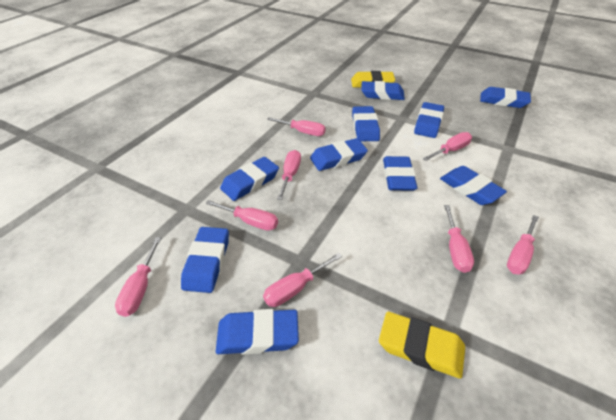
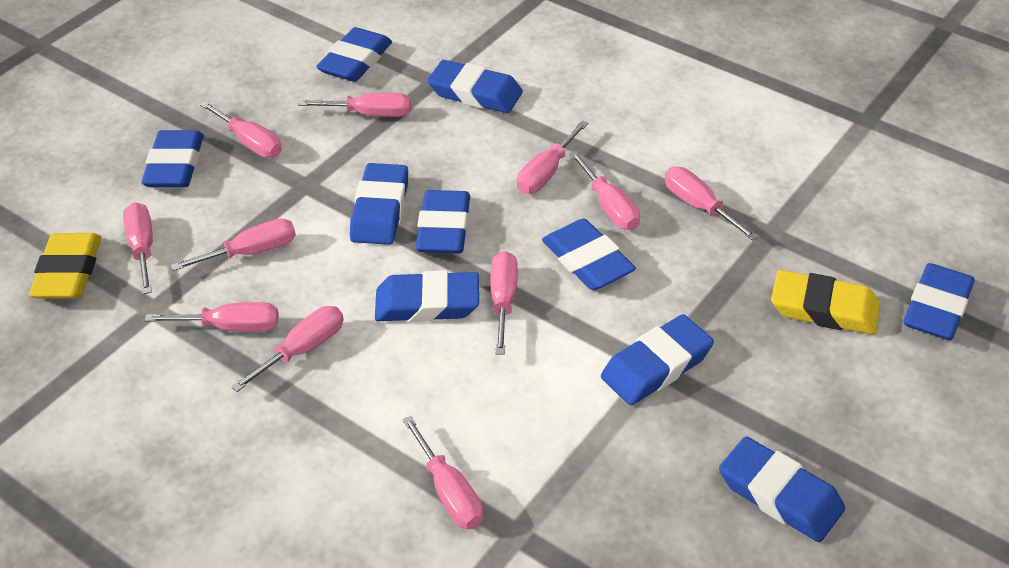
pink screwdriver: 8 -> 11

